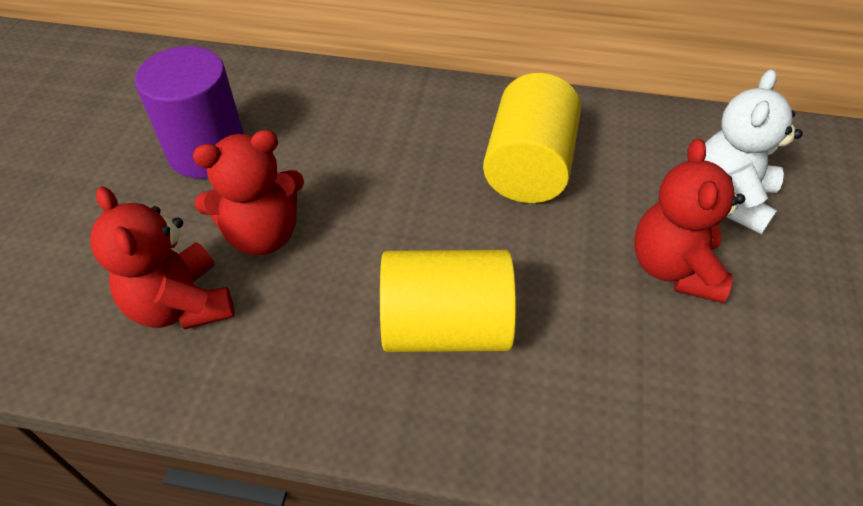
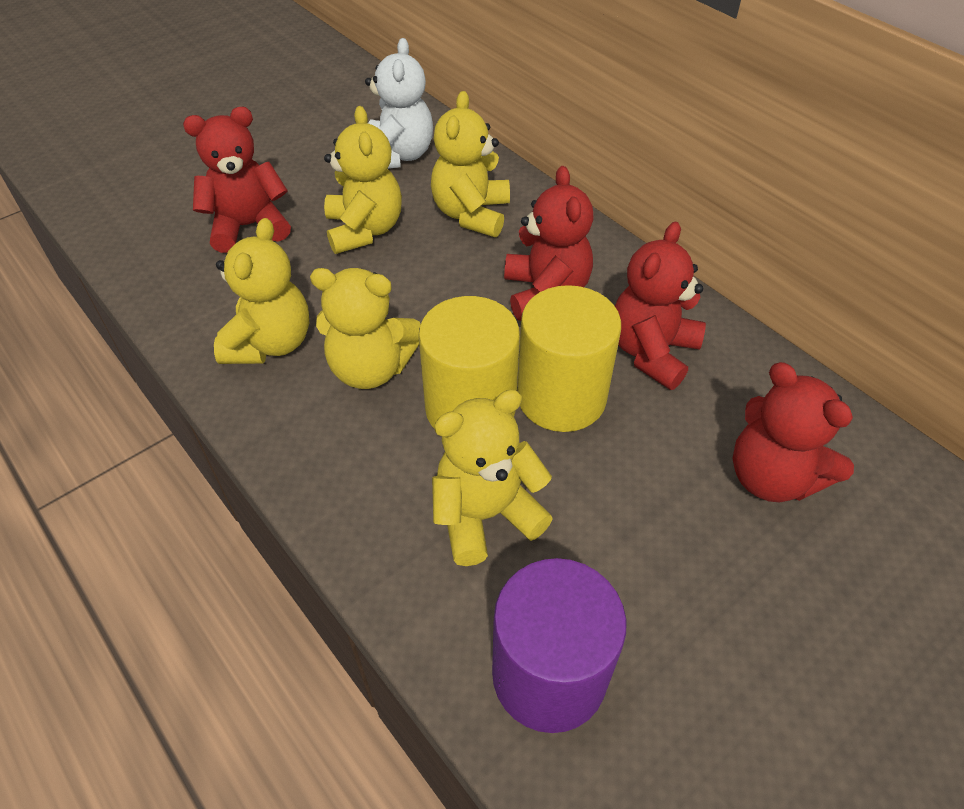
red teddy bear: 3 -> 4
yellow teddy bear: 0 -> 5

